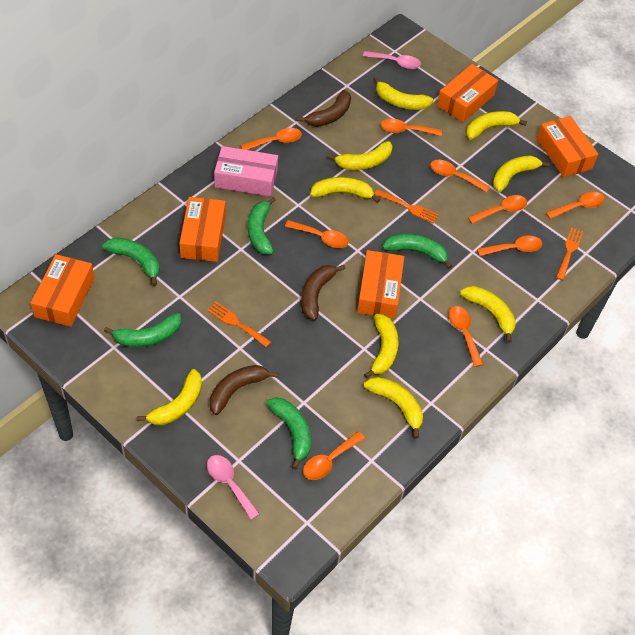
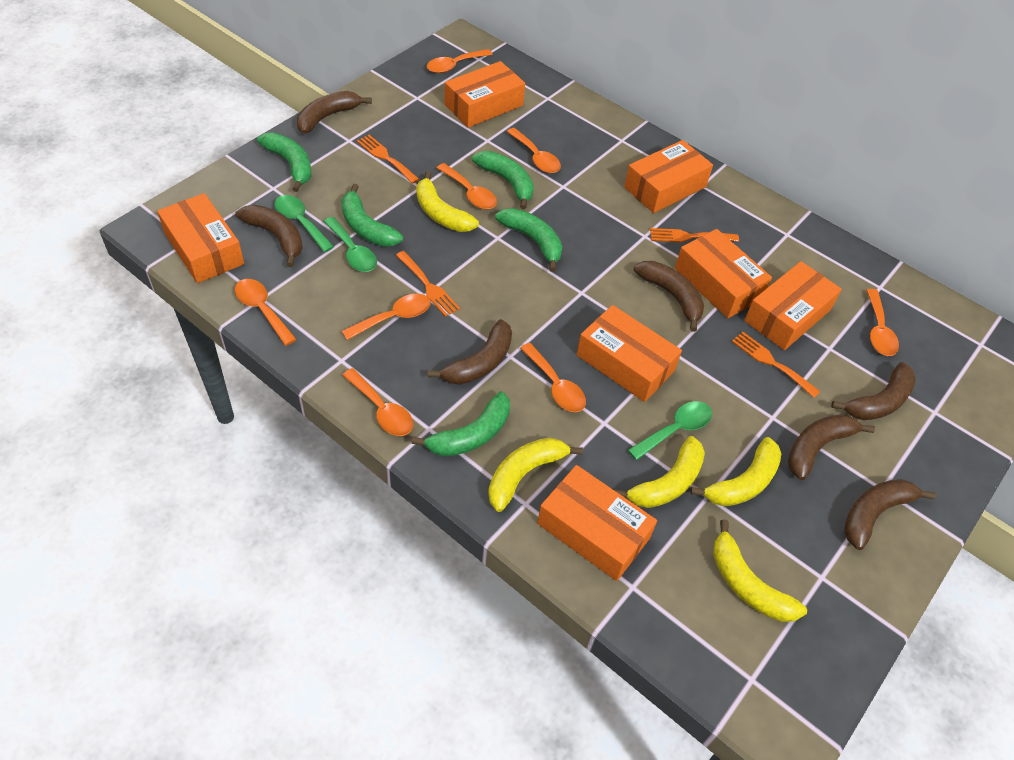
brown banana: 3 -> 7
green spoon: 0 -> 3
orange box: 5 -> 7
orange fork: 3 -> 4
orange spoon: 9 -> 8
pink box: 1 -> 0
pink spoon: 2 -> 0
yellow banana: 9 -> 5

